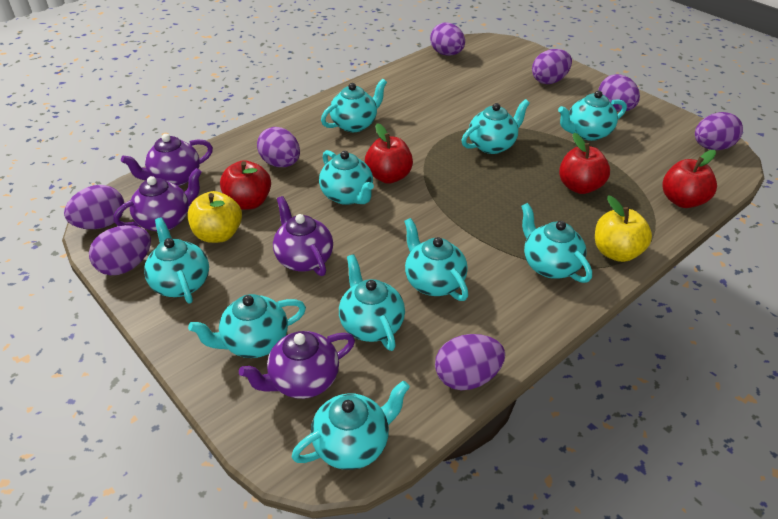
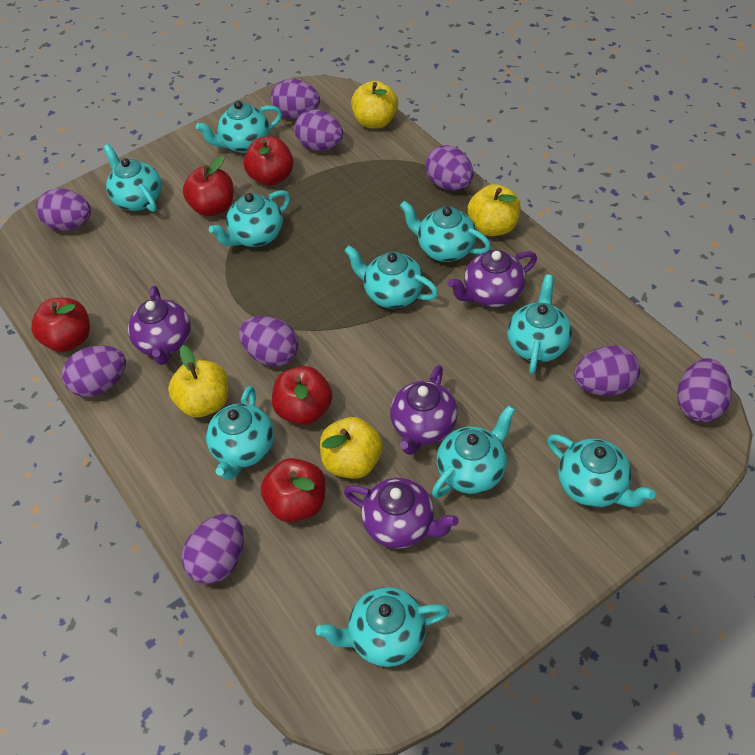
purple egg: 8 -> 9
red apple: 4 -> 5
yellow apple: 2 -> 4

